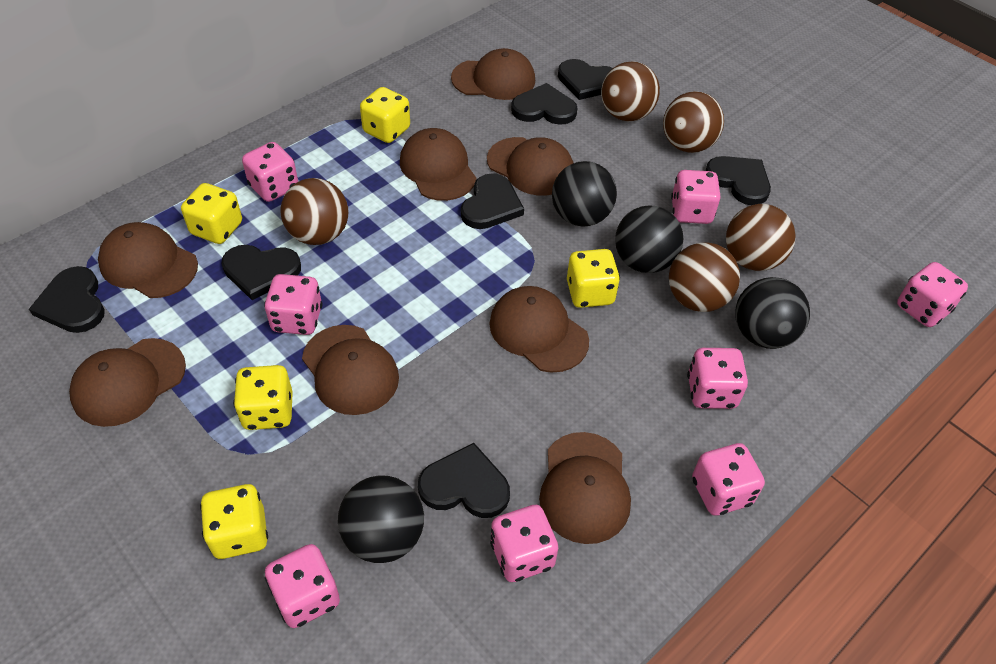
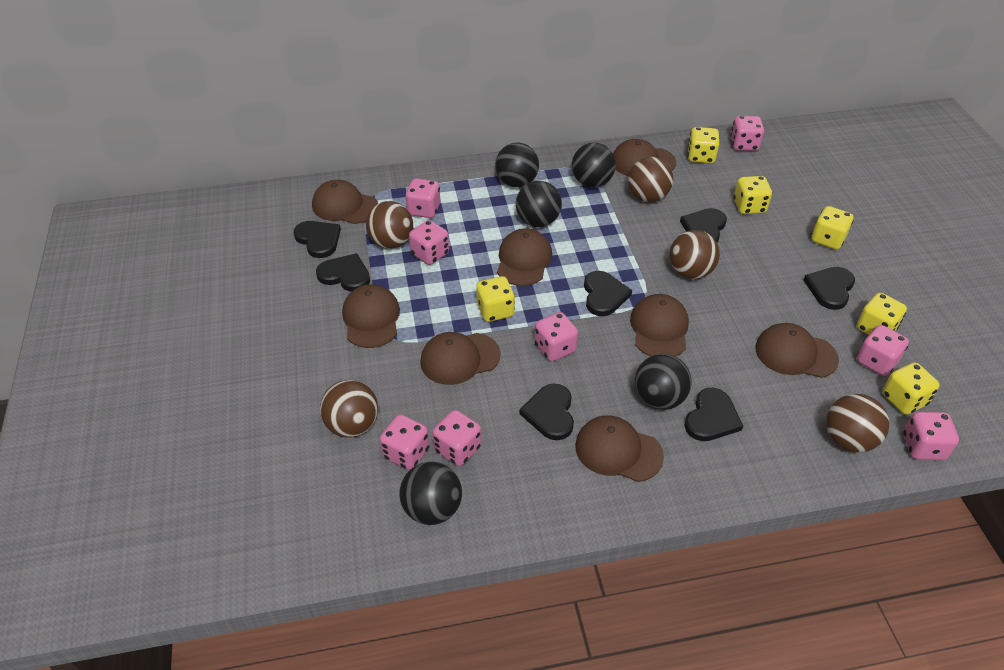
black ball: 4 -> 5
yellow dice: 5 -> 6

